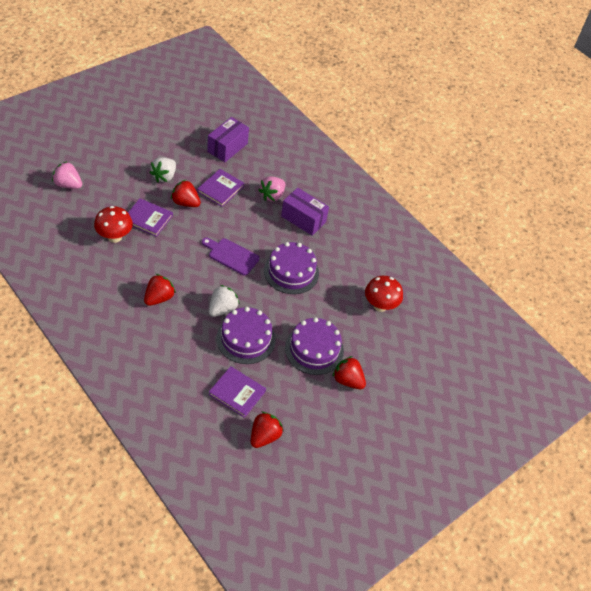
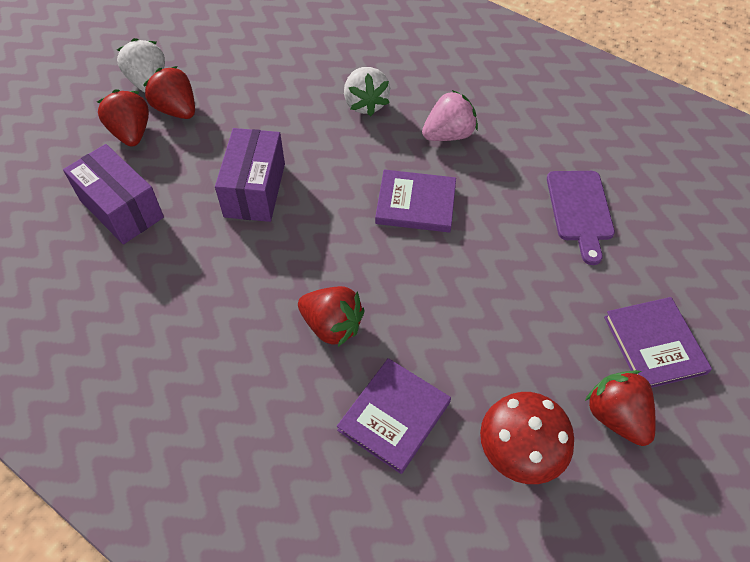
pink strawberry: 2 -> 1
purple cake: 3 -> 0
red mushroom: 2 -> 1

